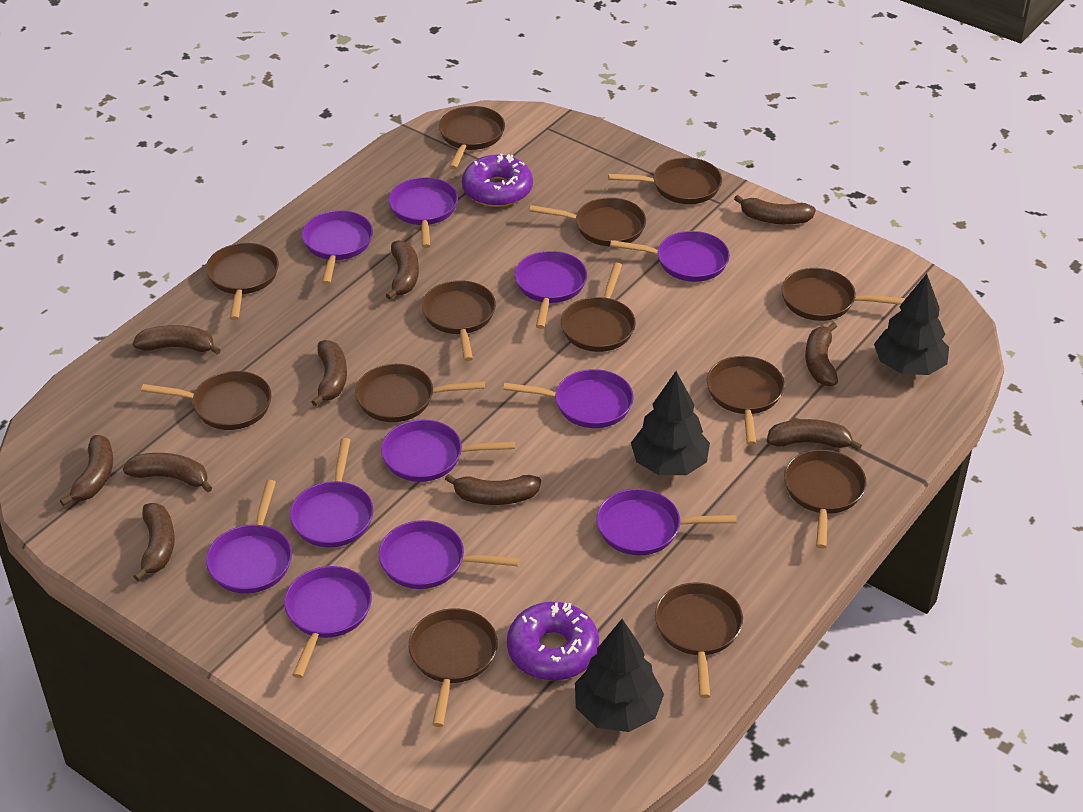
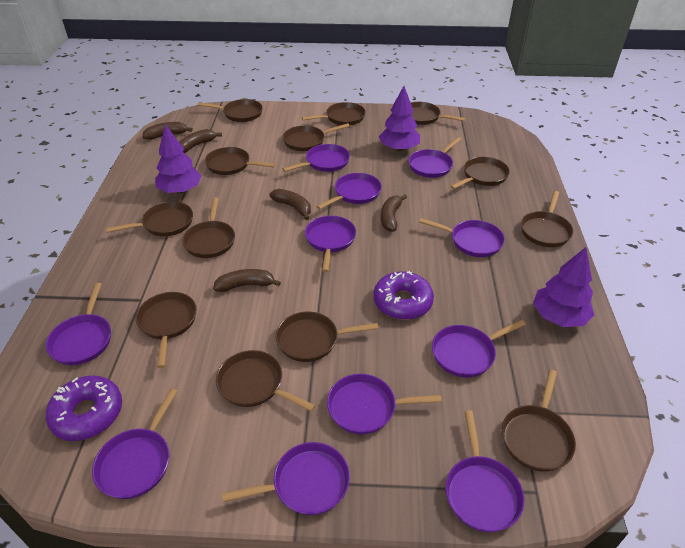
black tree: 3 -> 0
brown banana: 10 -> 5
purple tree: 0 -> 3

